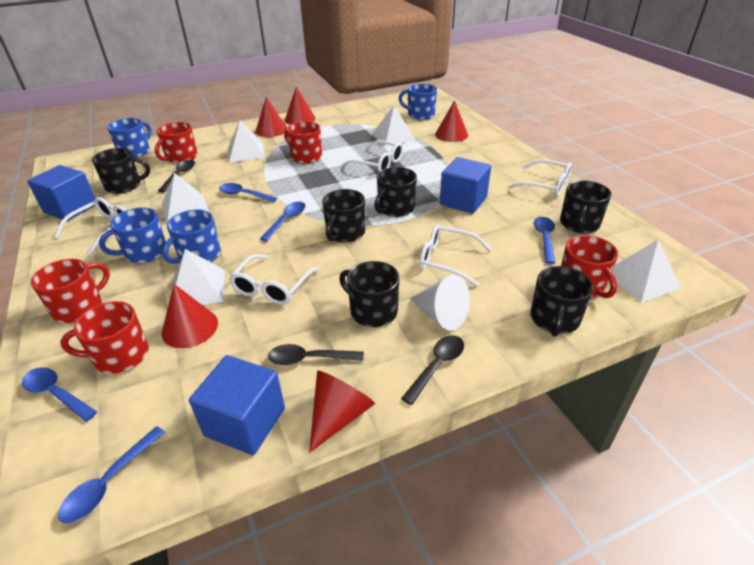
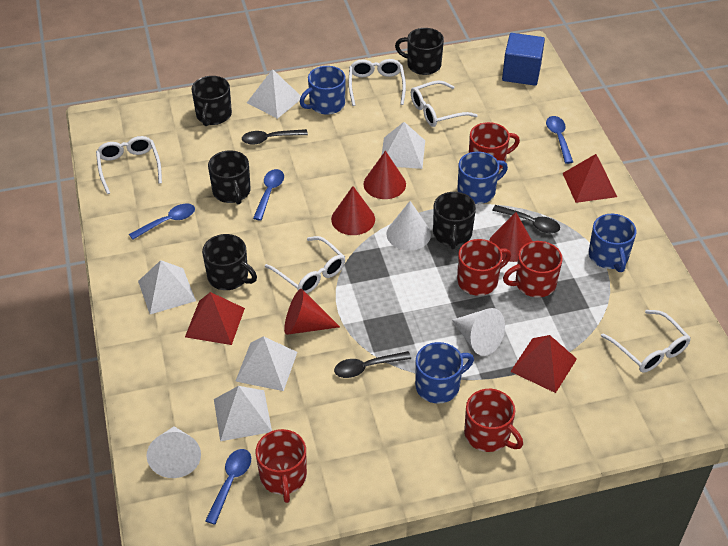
black mug: 6 -> 5
blue cube: 3 -> 1
blue spoon: 5 -> 4
red cone: 5 -> 4
red pyramid: 0 -> 3
white cone: 1 -> 3

